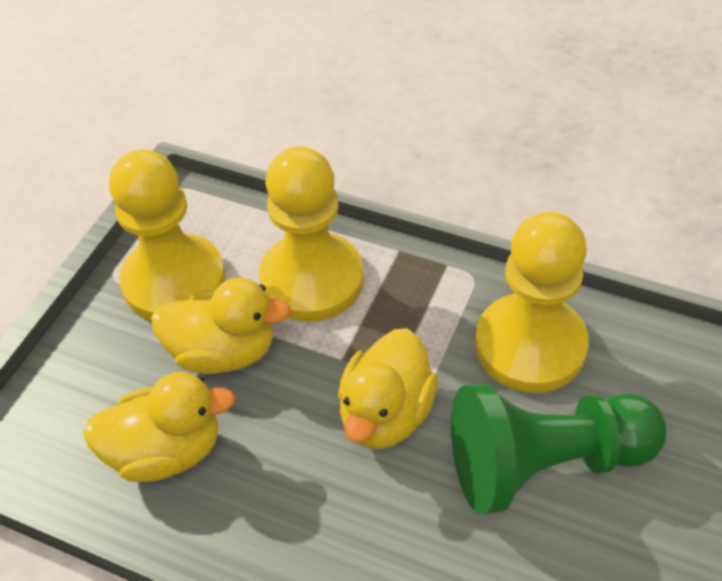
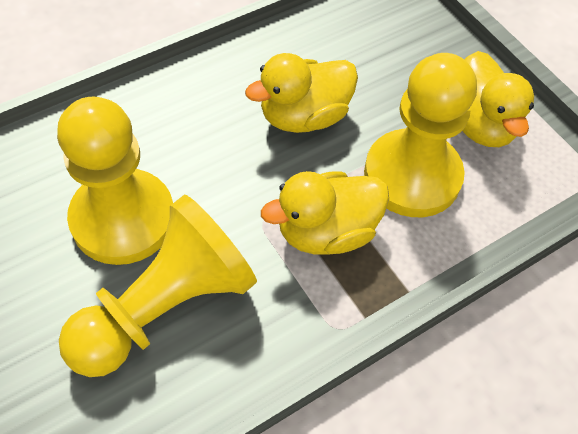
green pawn: 1 -> 0

